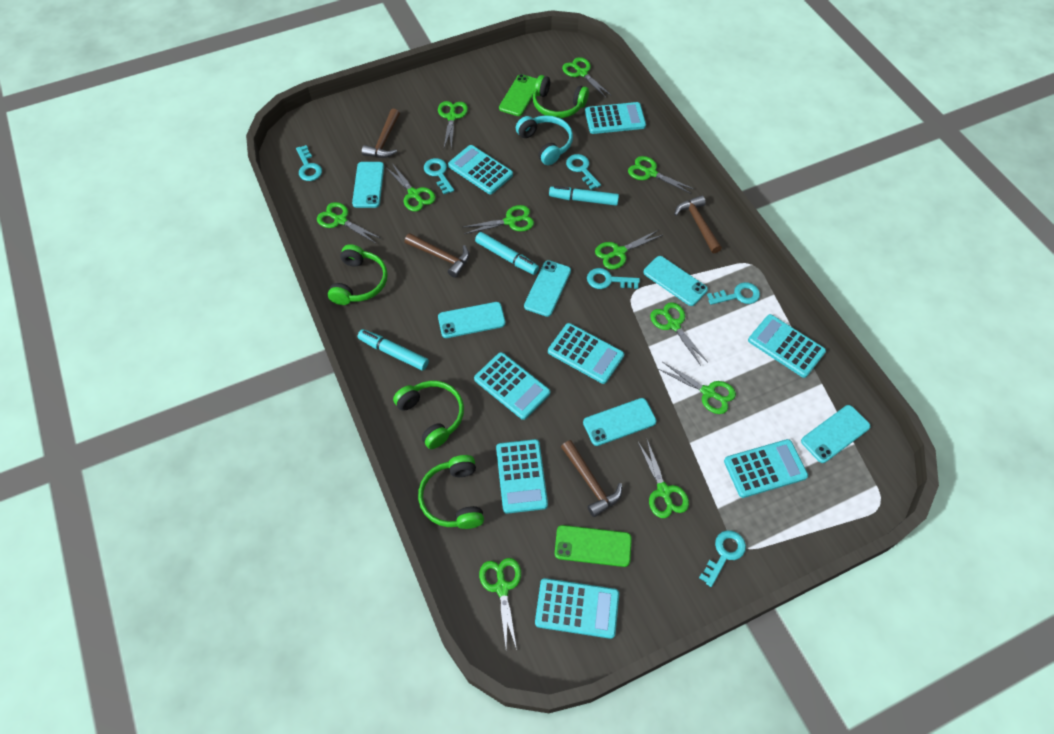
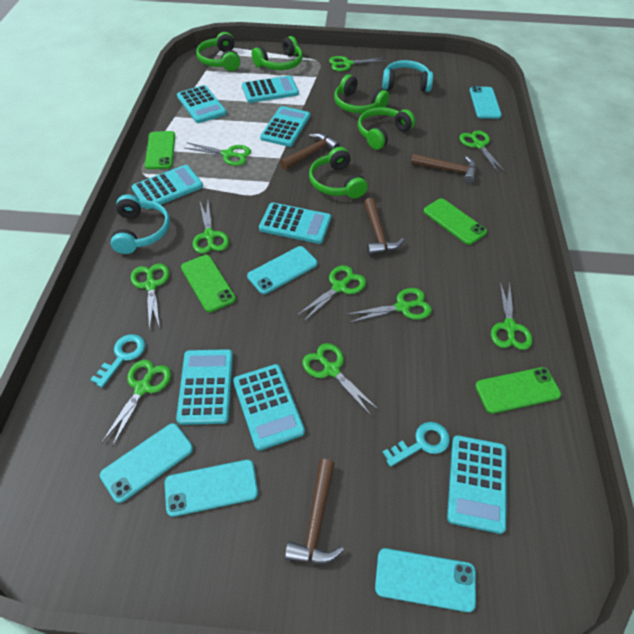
green headphones: 4 -> 5
green phone: 2 -> 4
green scissors: 11 -> 10
turquoise headphones: 1 -> 2
turquoise key: 6 -> 2
turquoise marker: 3 -> 0
turquoise phone: 6 -> 5

